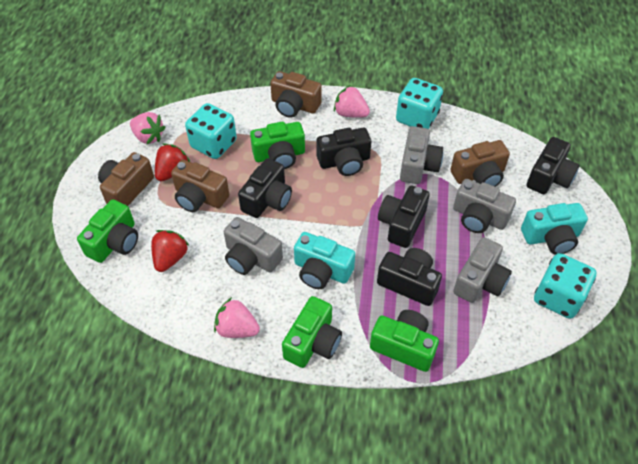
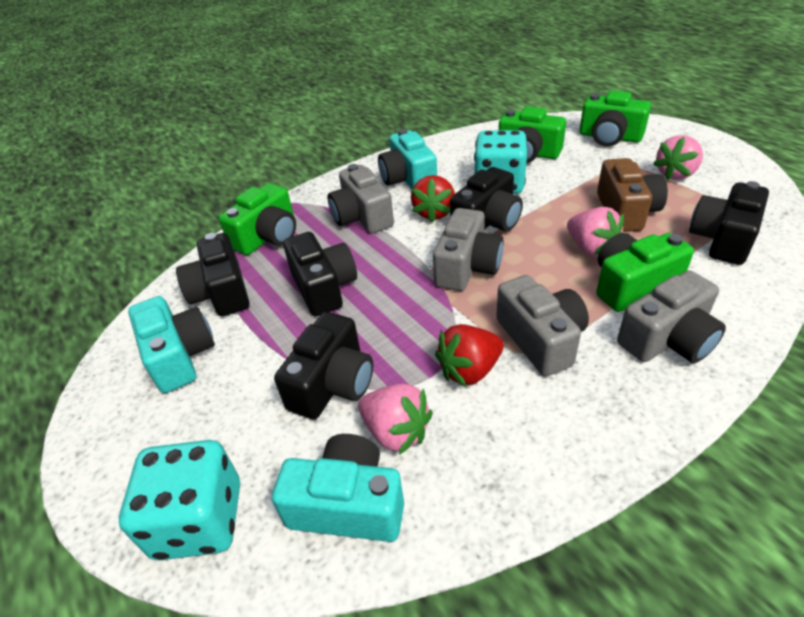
brown camera: 4 -> 1
turquoise camera: 2 -> 3
turquoise dice: 3 -> 2

